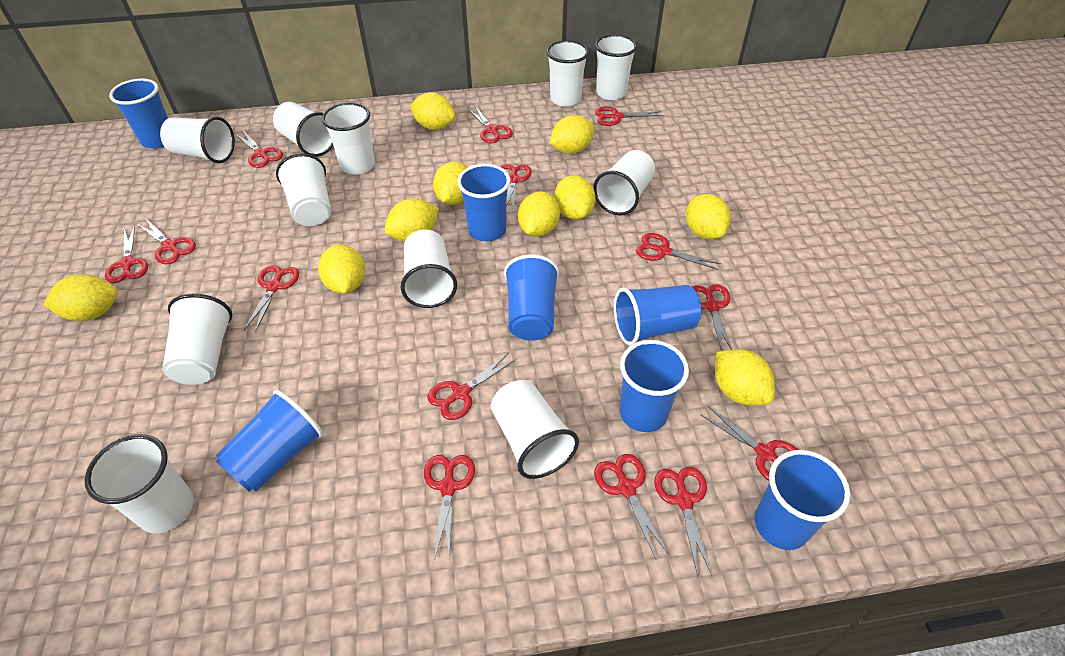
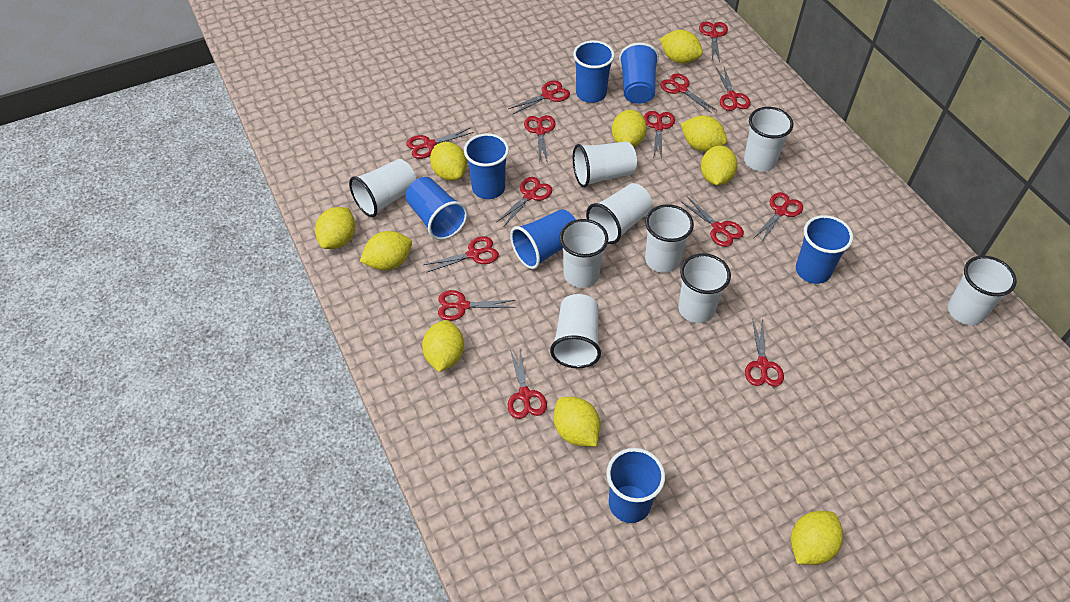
white cup: 11 -> 9

